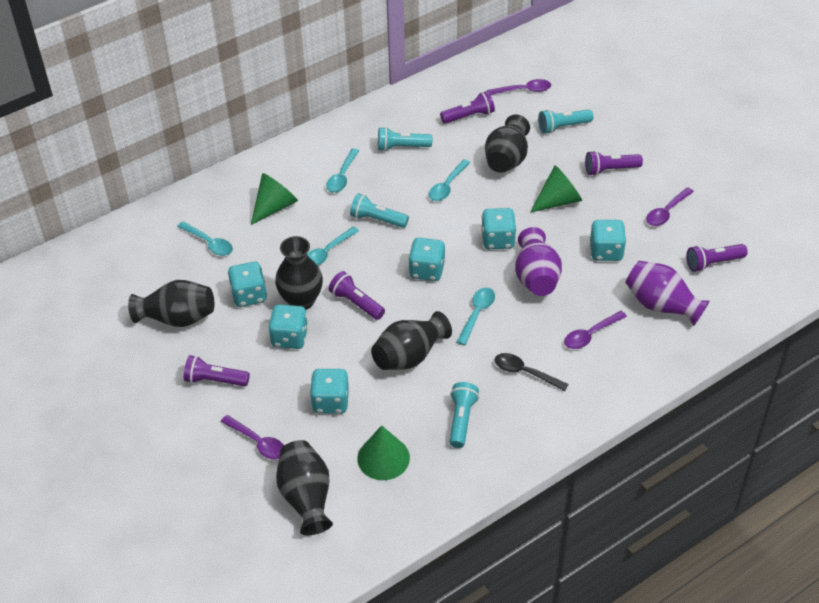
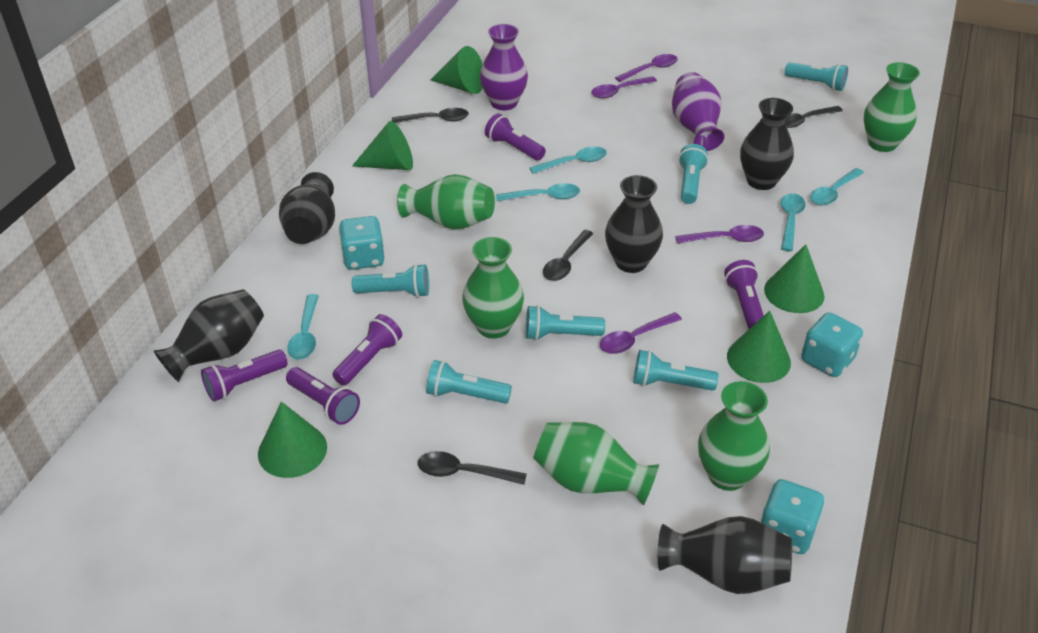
black spoon: 1 -> 4
green cone: 3 -> 5
green vase: 0 -> 5
turquoise dice: 6 -> 3
turquoise flashlight: 4 -> 6

